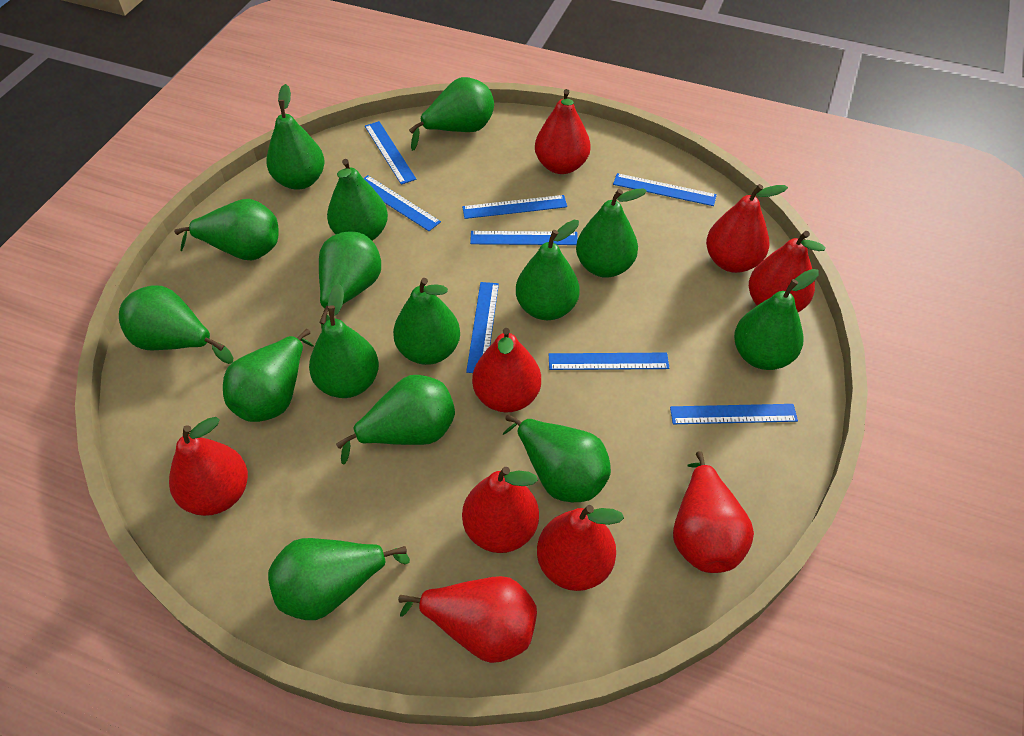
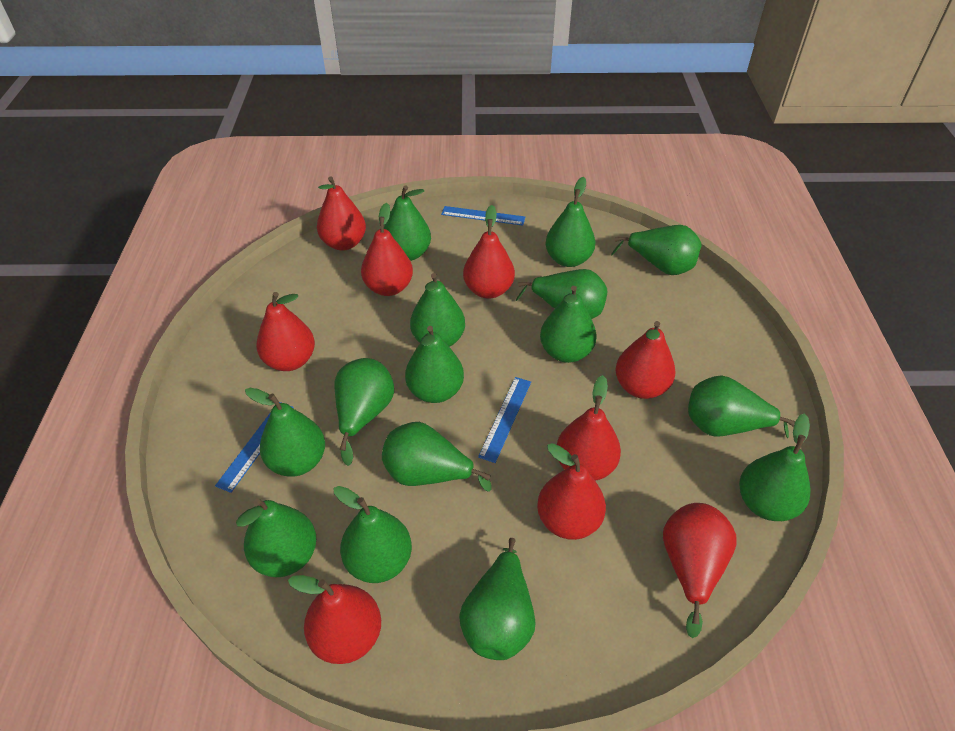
blue ruler: 8 -> 3

